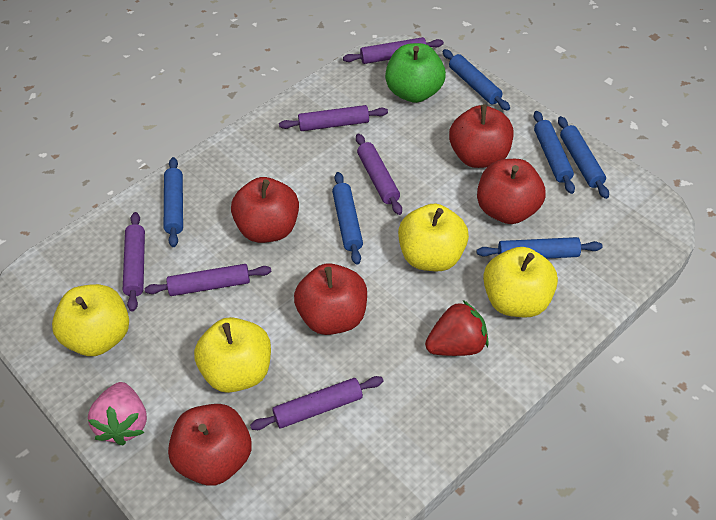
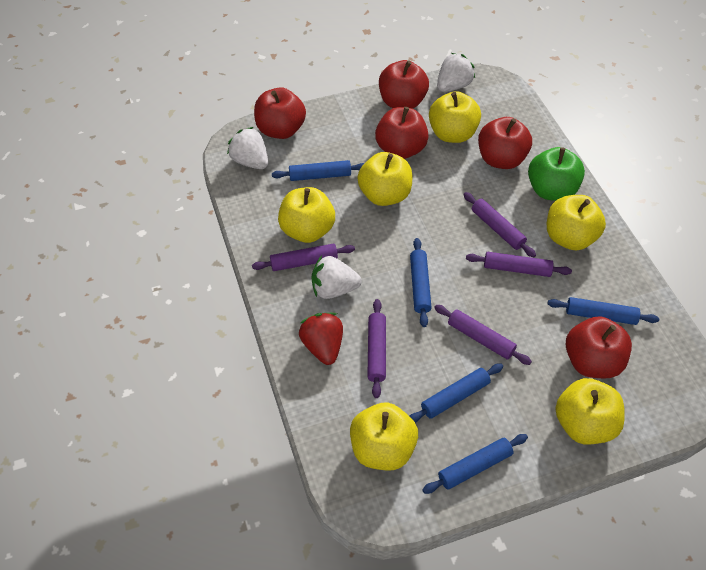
blue rolling pin: 6 -> 5
pink strawberry: 1 -> 0
purple rolling pin: 6 -> 5
white strawberry: 0 -> 3
yellow apple: 4 -> 6

